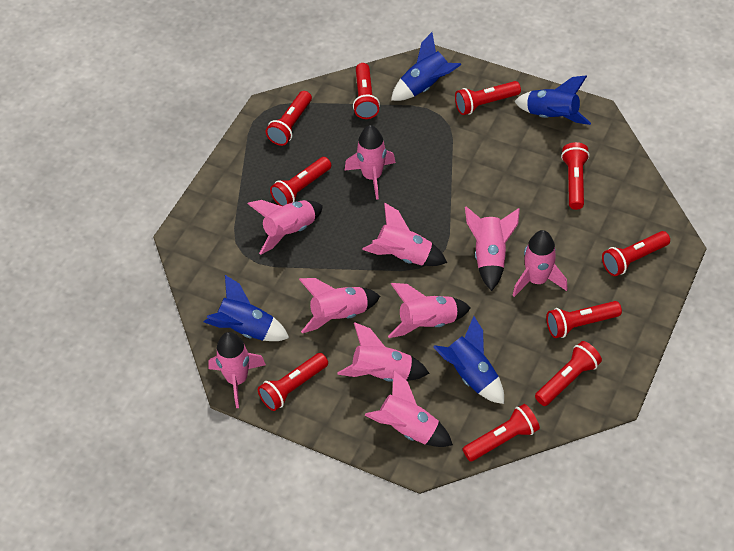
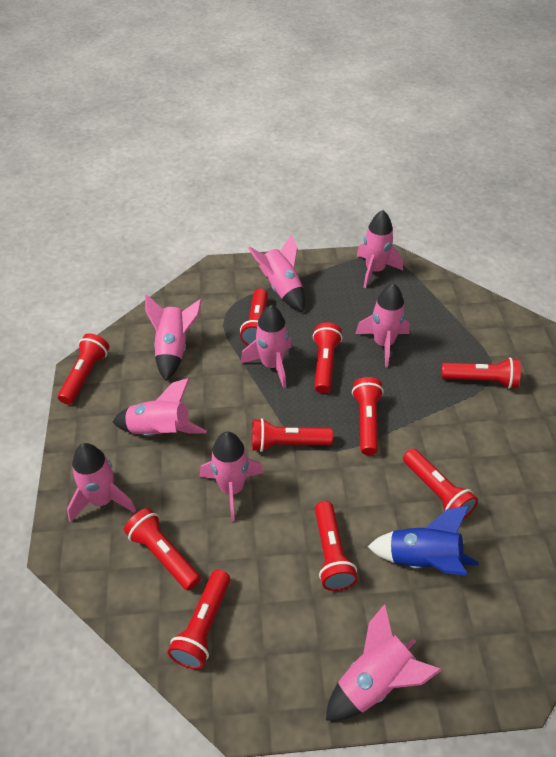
blue rocket: 4 -> 1
pink rocket: 10 -> 9

